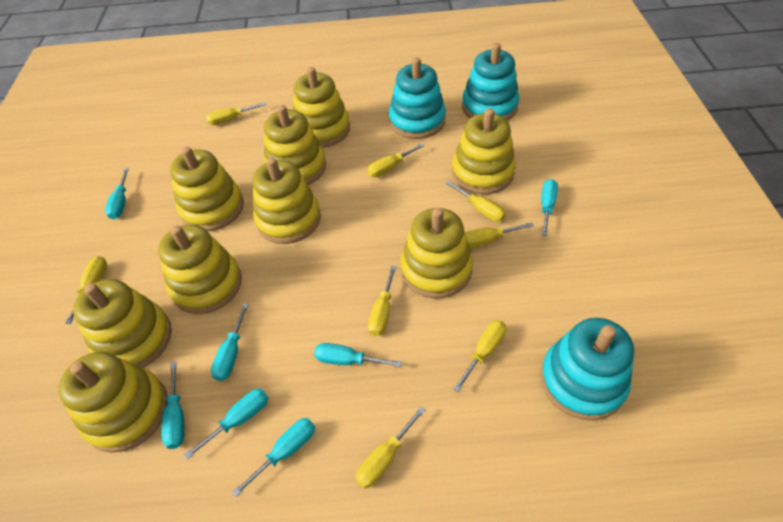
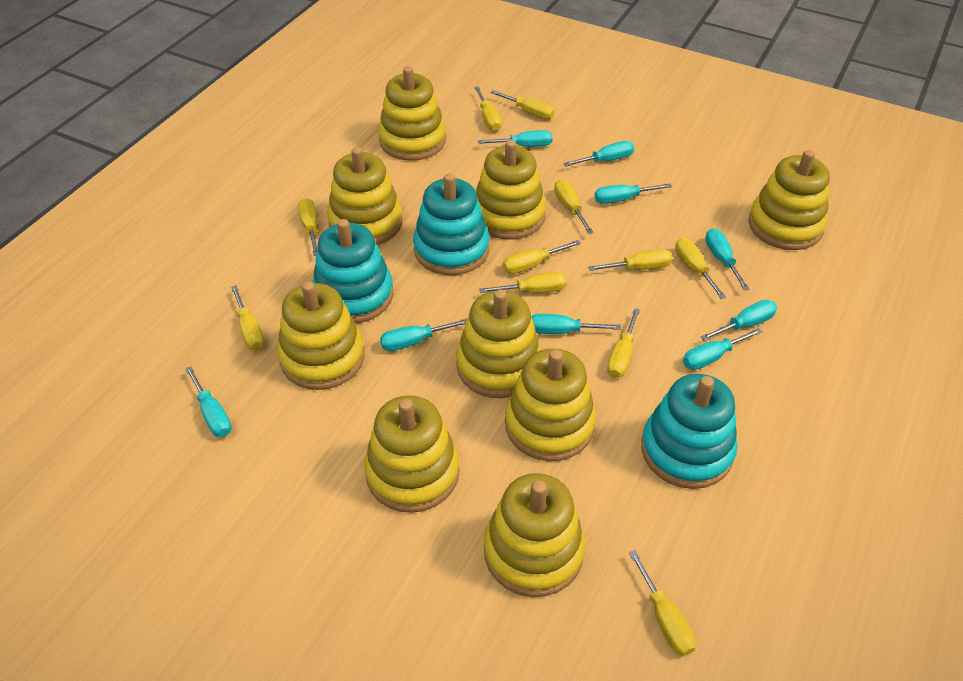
turquoise screwdriver: 7 -> 9
yellow screwdriver: 8 -> 11

